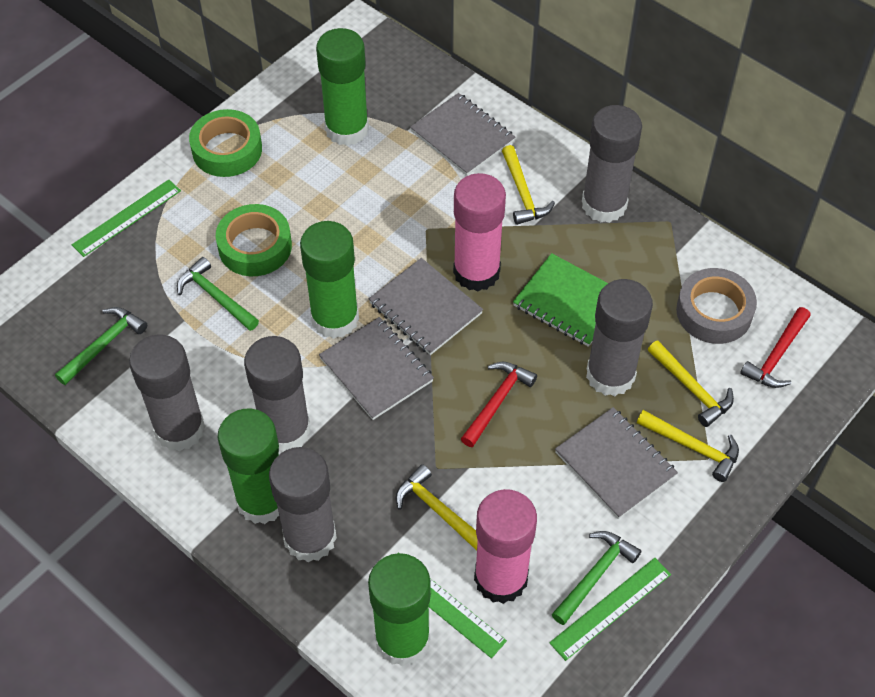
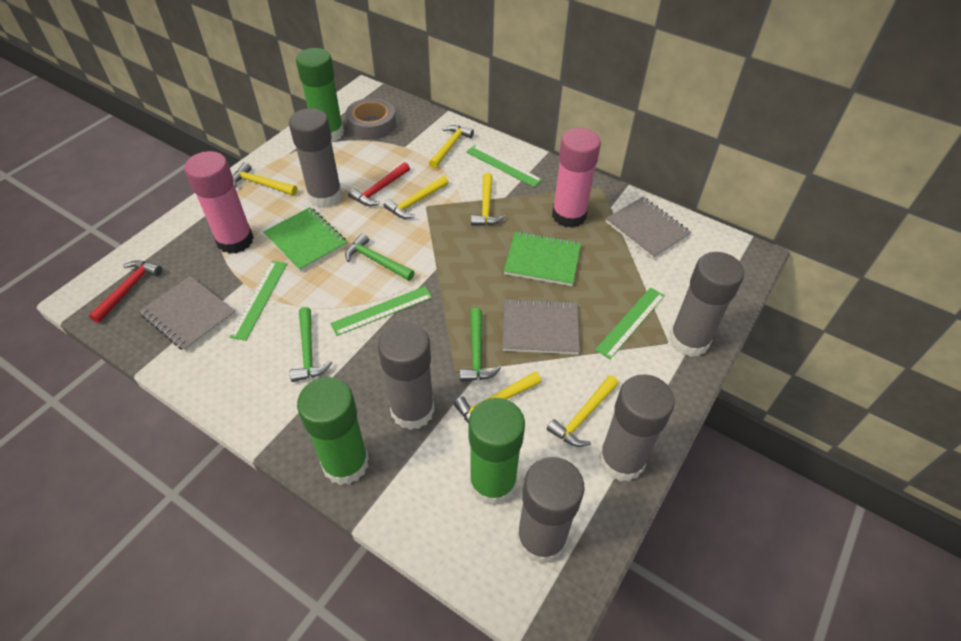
green glue stick: 4 -> 3
green notebook: 1 -> 2
green ruler: 3 -> 4
green tape: 2 -> 0
grey notebook: 4 -> 3
yellow hammer: 4 -> 6

